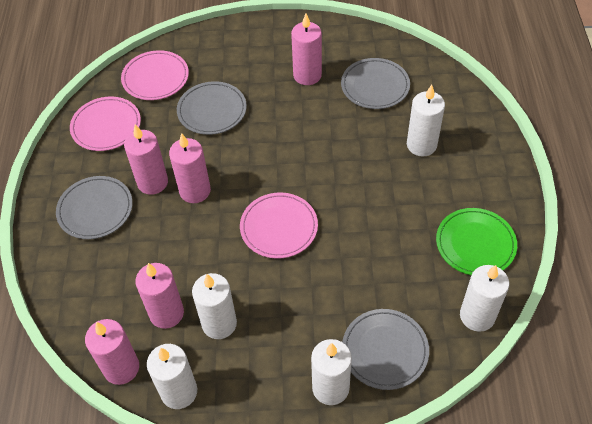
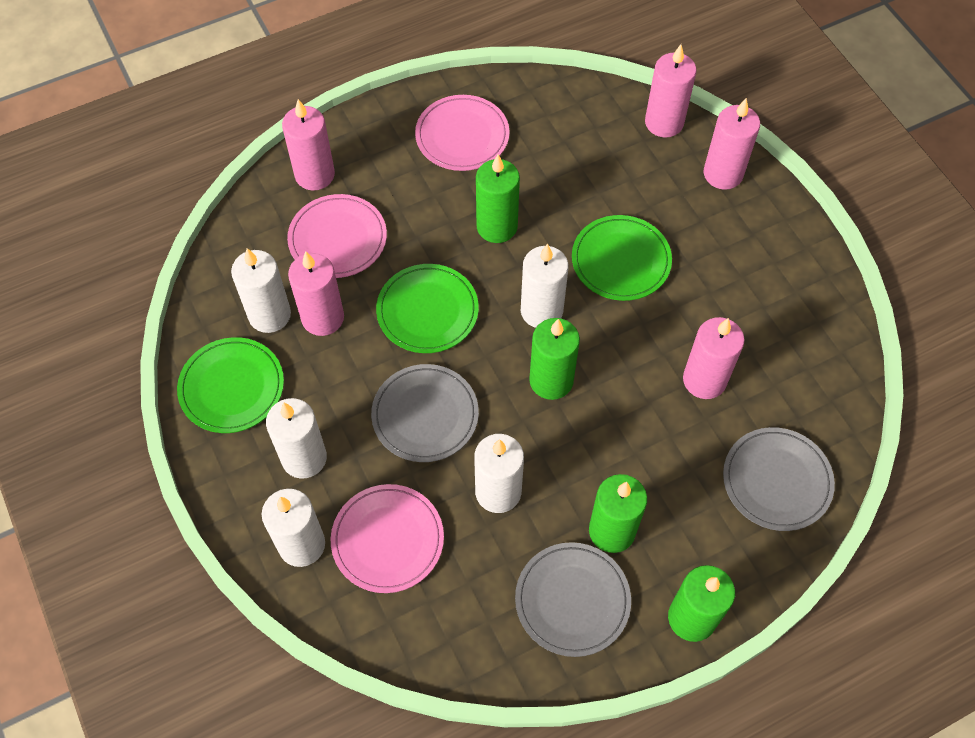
green candle: 0 -> 4
green plate: 1 -> 3
grey plate: 4 -> 3

